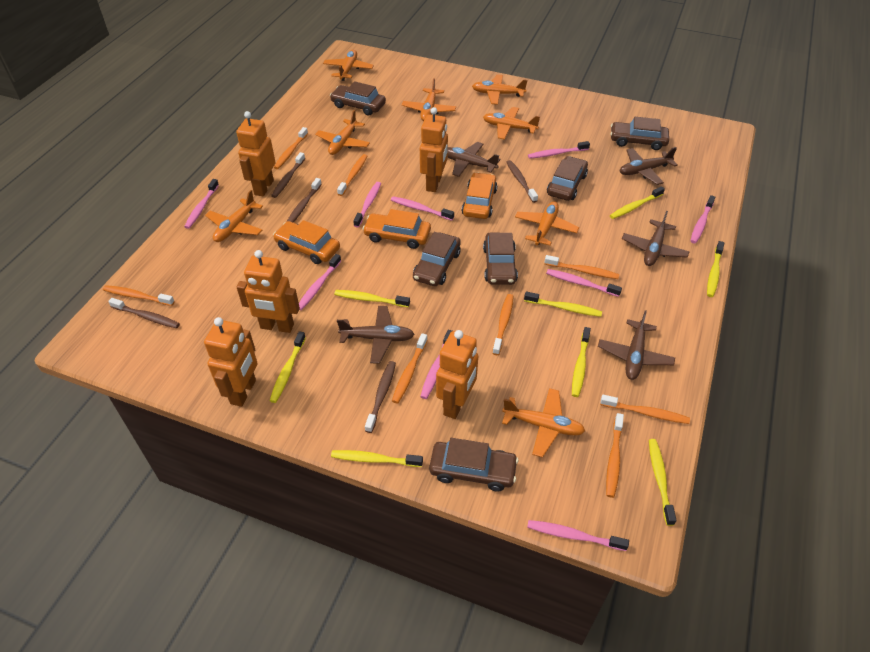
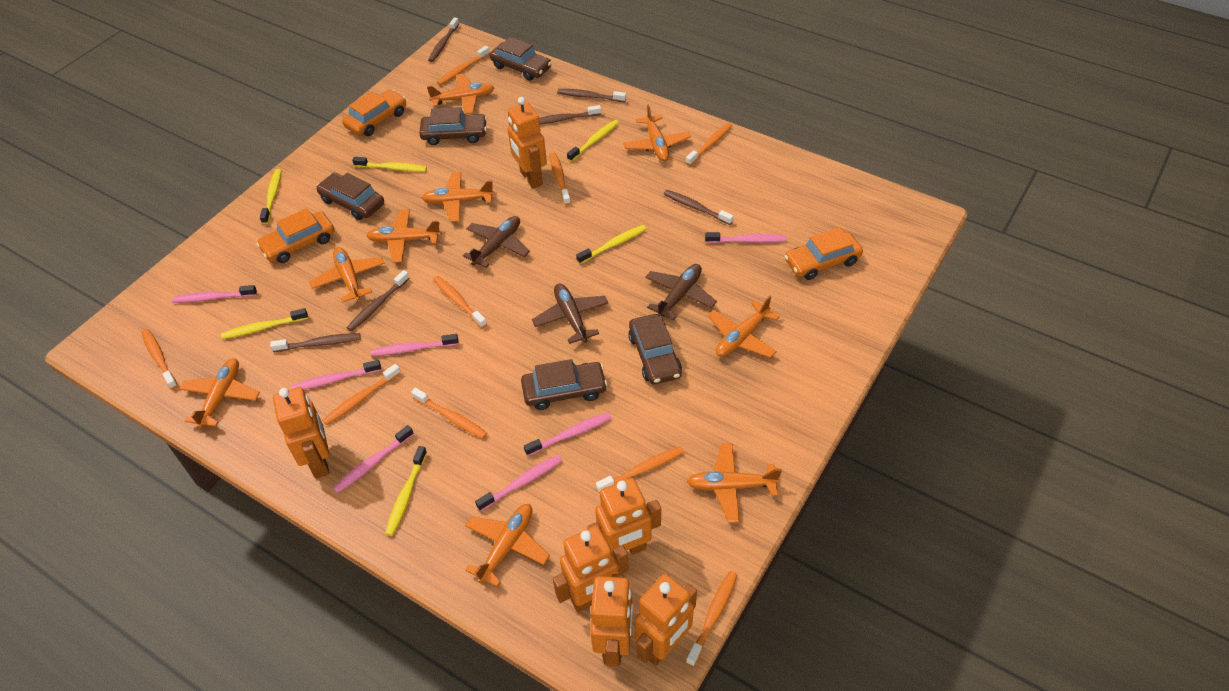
brown car: 6 -> 5
brown plane: 5 -> 3
brown toothbrush: 5 -> 6
orange plane: 8 -> 9
orange robot: 5 -> 6
orange toothbrush: 8 -> 9
pink toothbrush: 9 -> 7
yellow toothbrush: 8 -> 6

